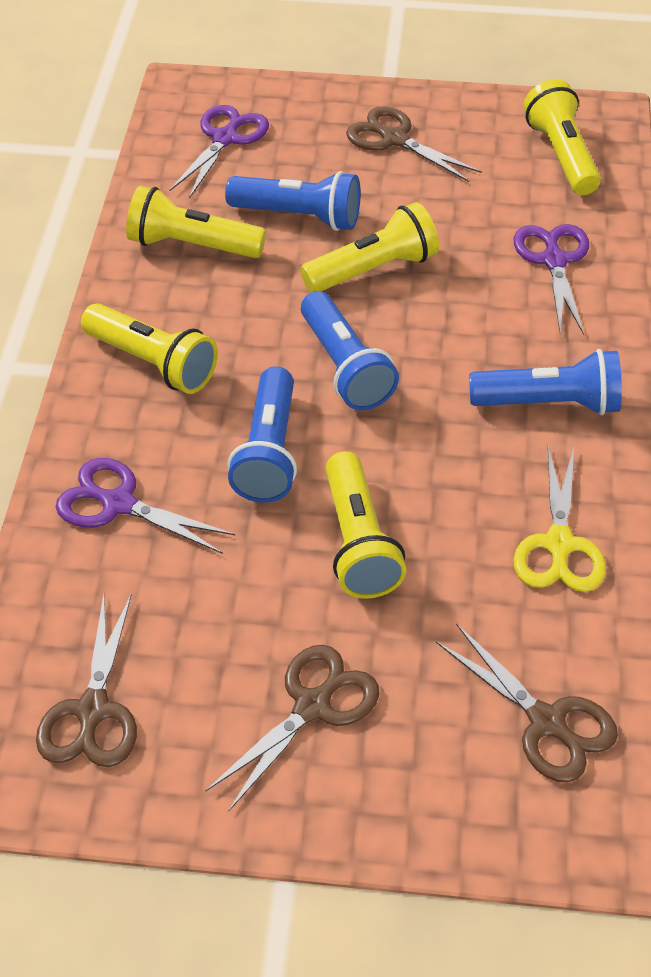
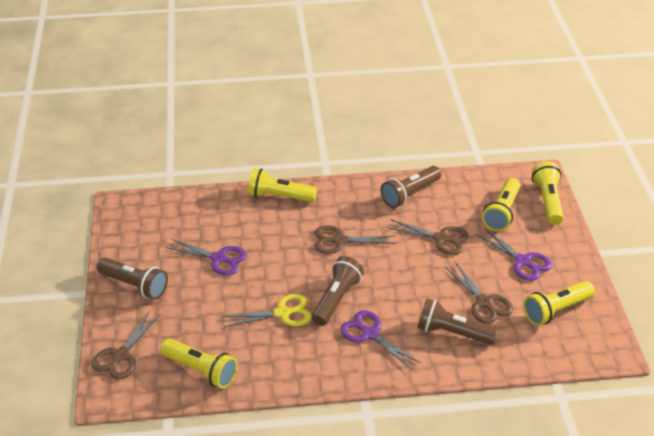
blue flashlight: 4 -> 0
brown flashlight: 0 -> 4

